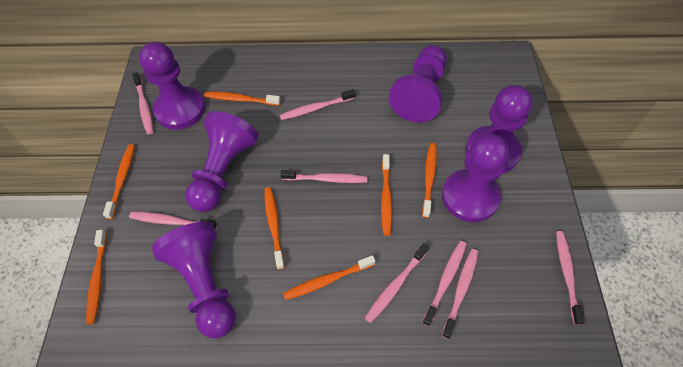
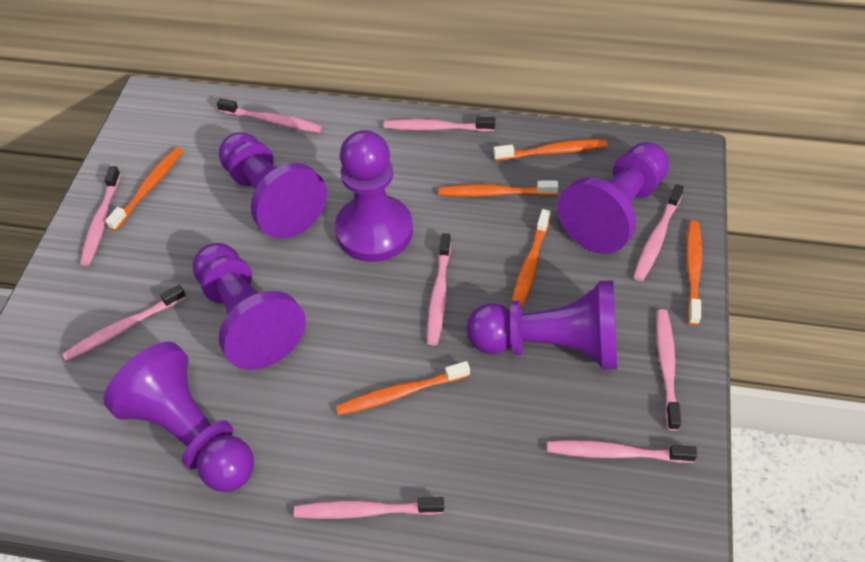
orange toothbrush: 7 -> 6
pink toothbrush: 8 -> 9

